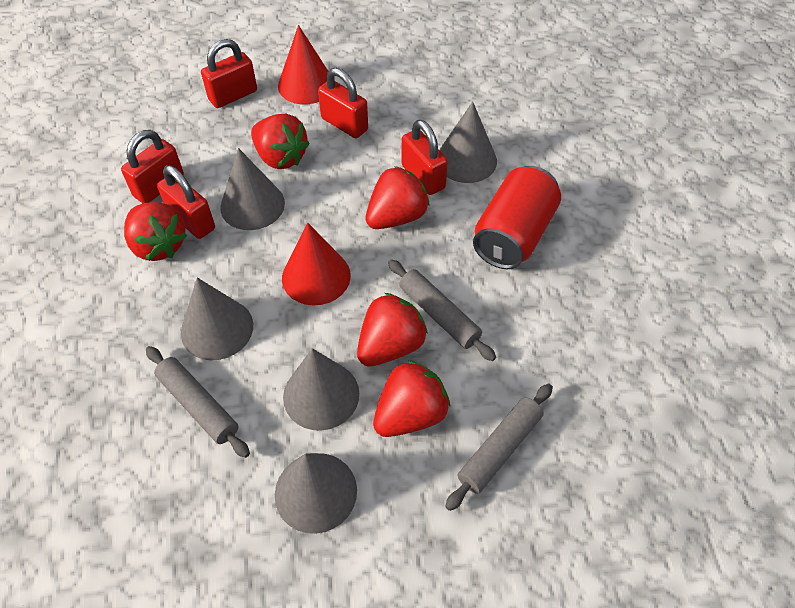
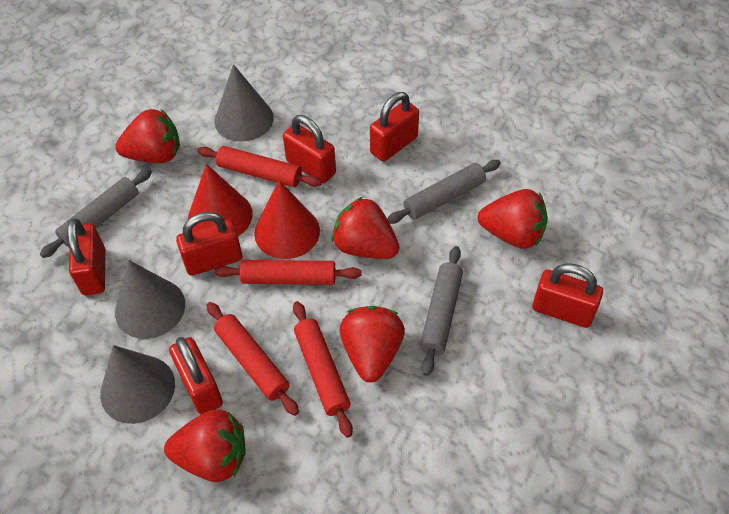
grey cone: 5 -> 3
red can: 1 -> 0
red padlock: 5 -> 6
red rolling pin: 0 -> 4

